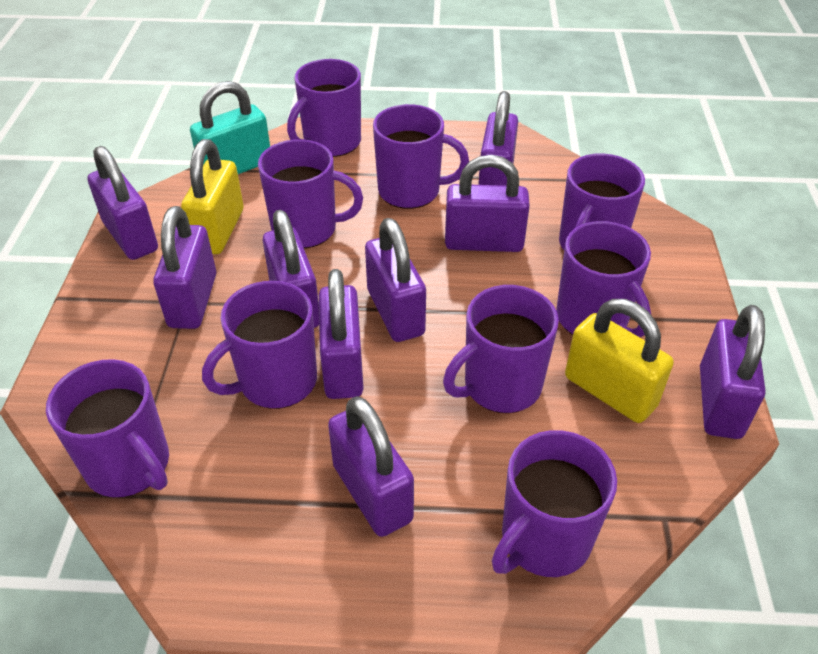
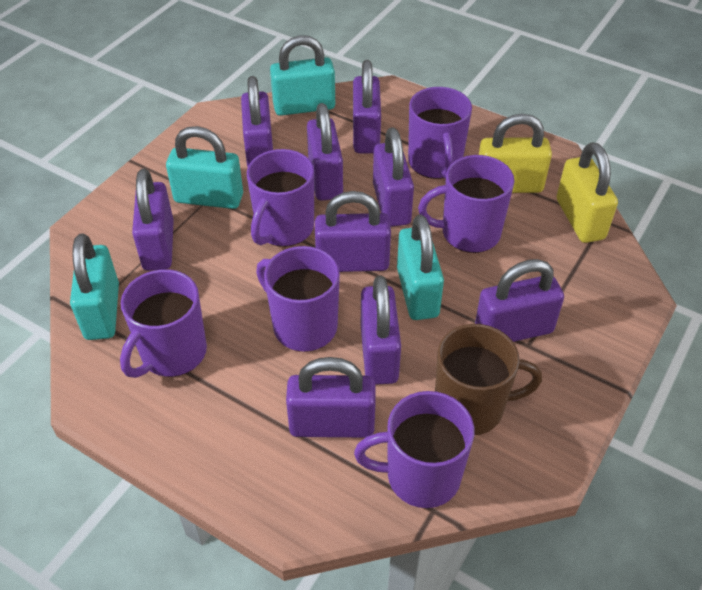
brown mug: 0 -> 1
purple mug: 9 -> 6
turquoise padlock: 1 -> 4

